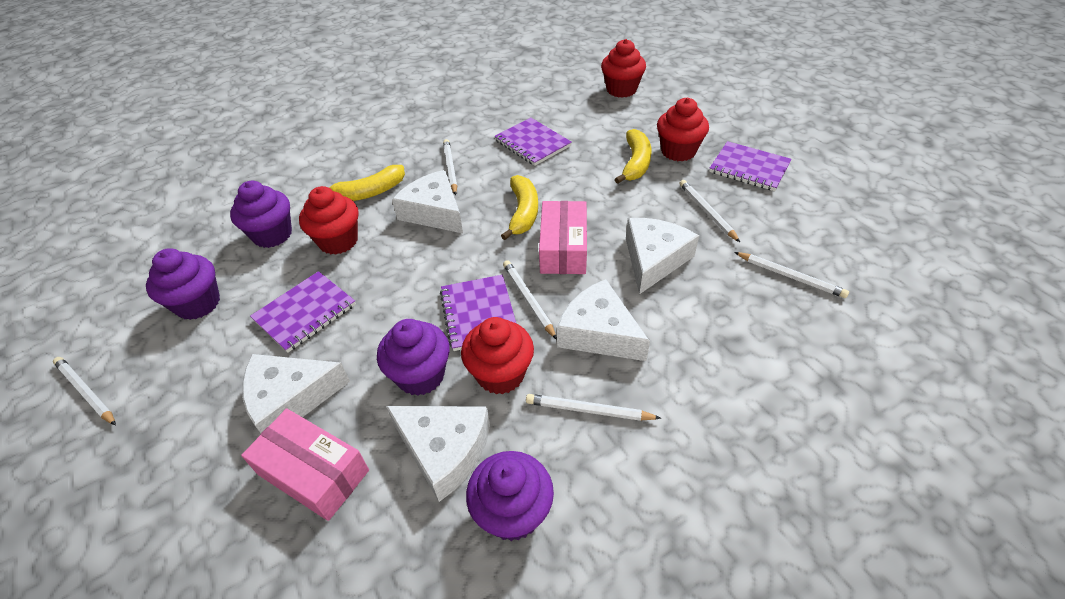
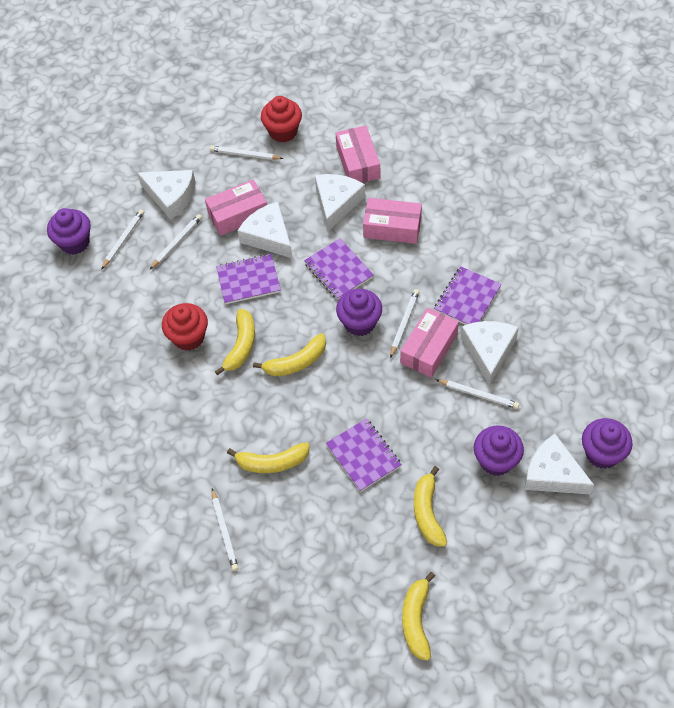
pink box: 2 -> 4
red cupcake: 4 -> 2
yellow banana: 3 -> 5

